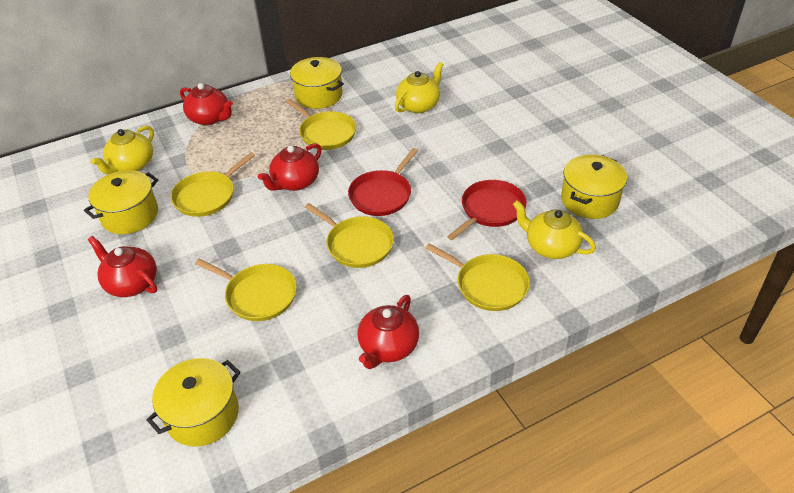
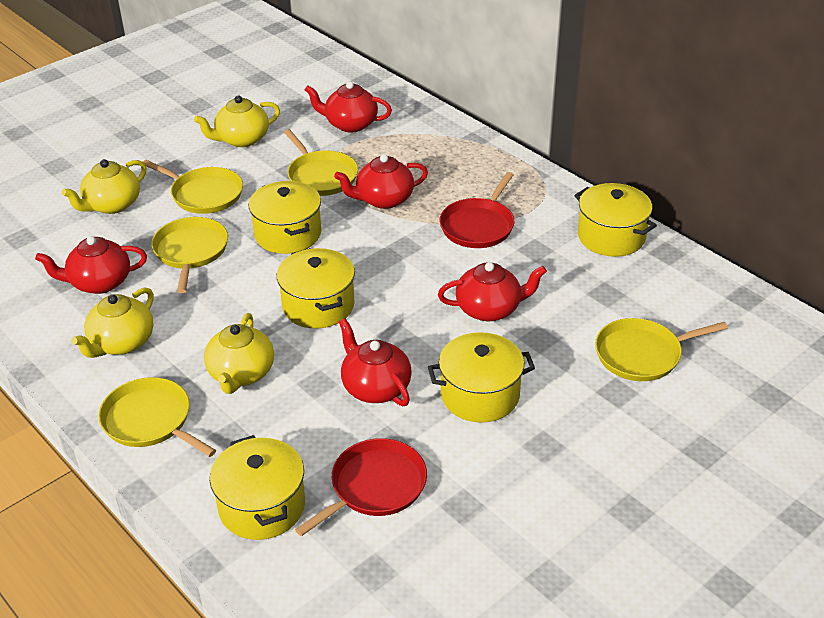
red teapot: 4 -> 5
yellow pot: 4 -> 5
yellow teapot: 3 -> 4

